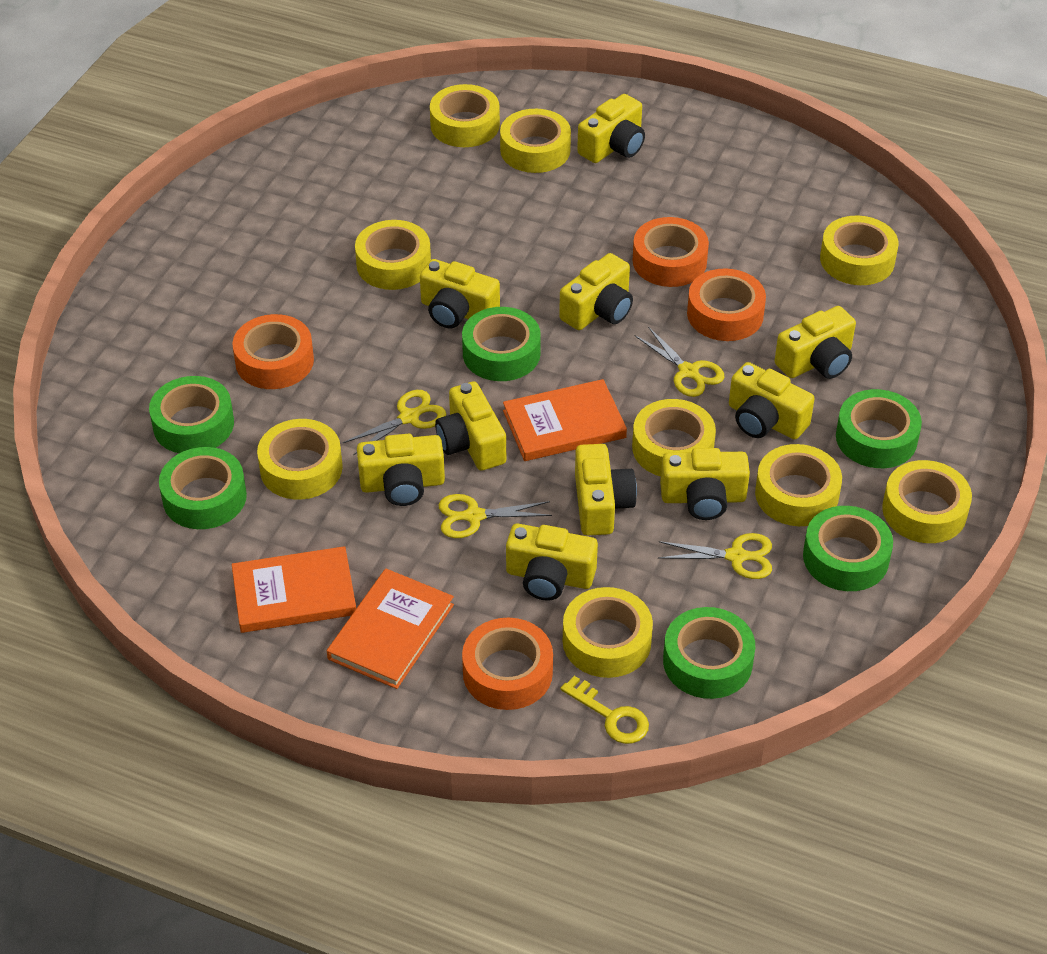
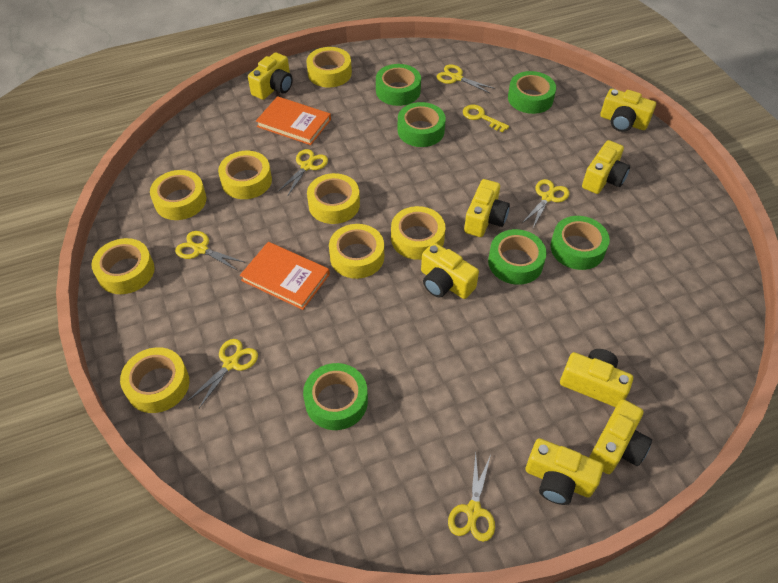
orange book: 3 -> 2
orange tape: 4 -> 0
yellow camera: 10 -> 8
yellow scissors: 4 -> 6
yellow tape: 9 -> 8

